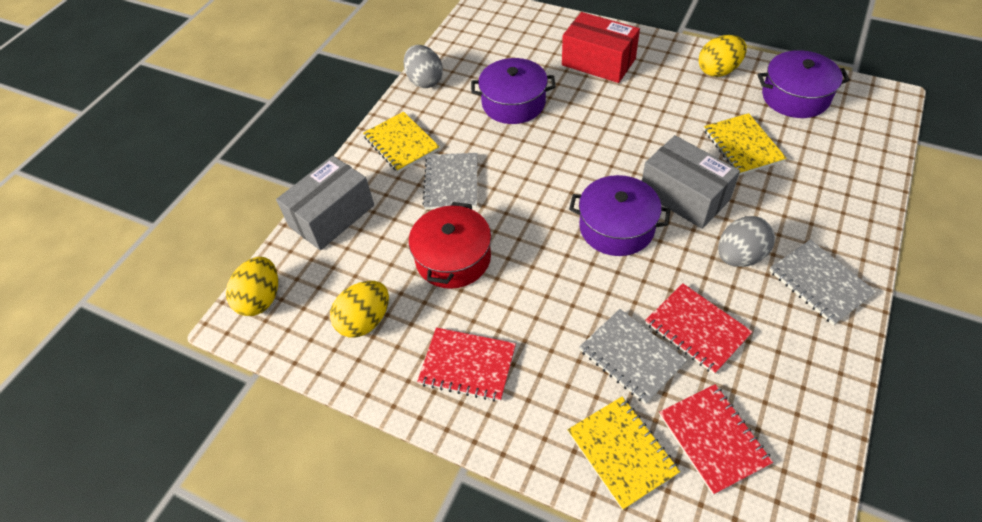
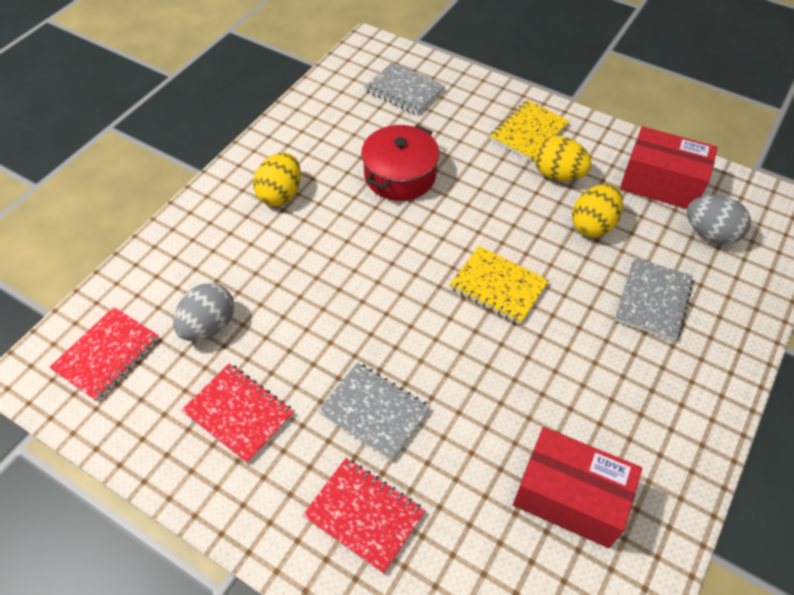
grey box: 2 -> 0
purple pot: 3 -> 0
red box: 1 -> 2
yellow notebook: 3 -> 2

